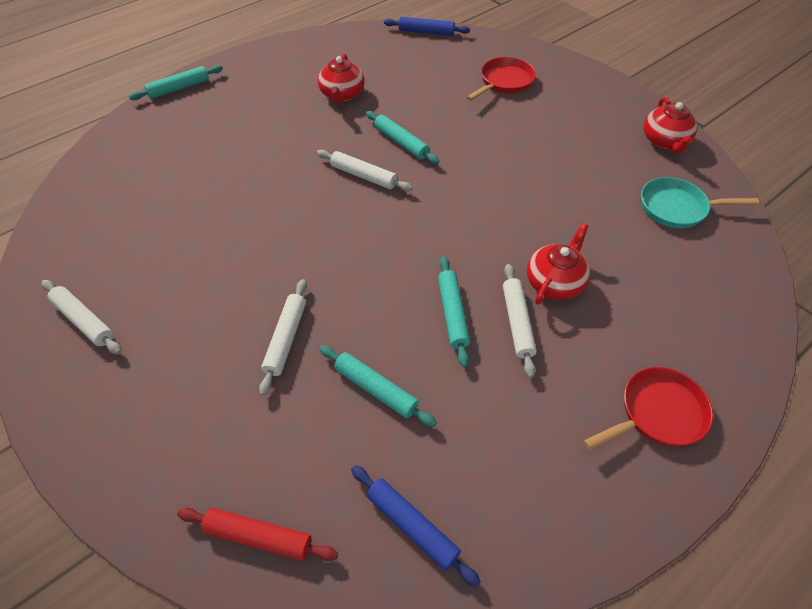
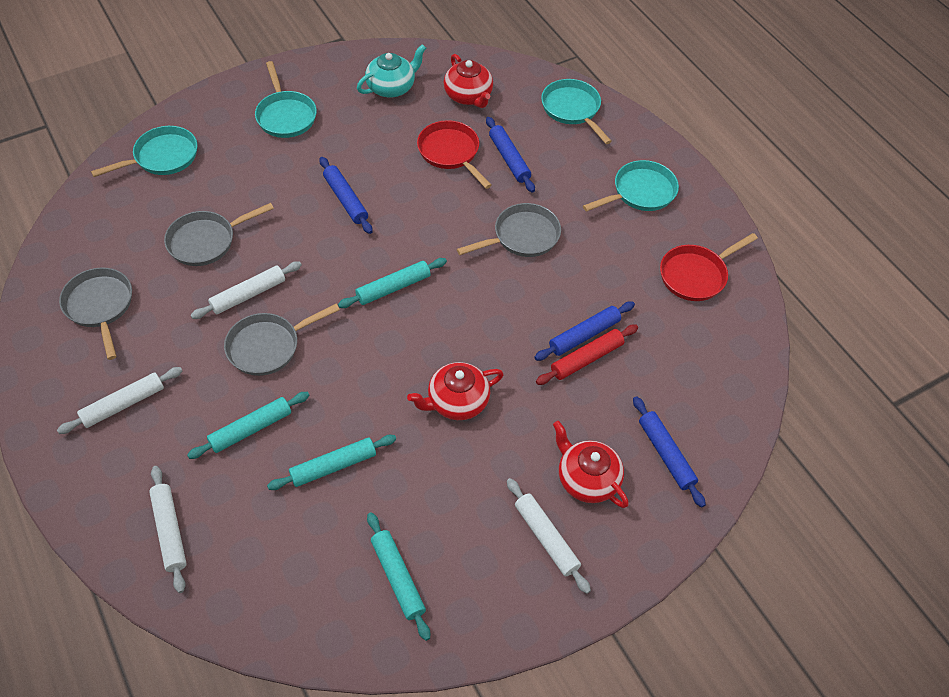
blue rolling pin: 2 -> 4
grey pan: 0 -> 4
turquoise pan: 1 -> 4
turquoise teapot: 0 -> 1

